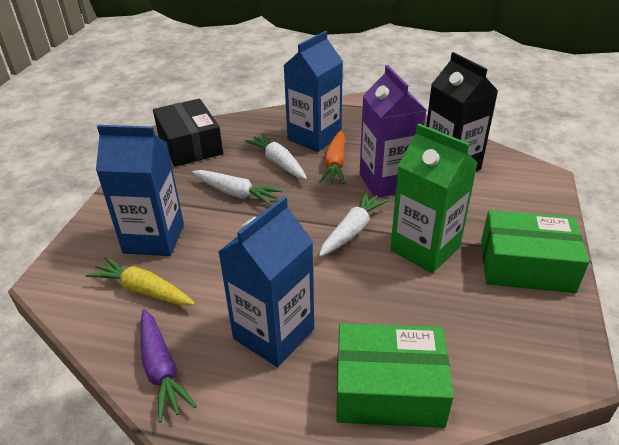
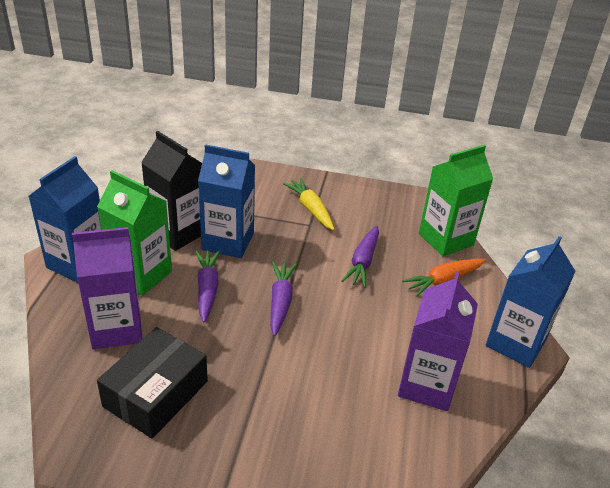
green box: 2 -> 0
green carton: 1 -> 2
purple carrot: 1 -> 3
purple carton: 1 -> 2
white carrot: 3 -> 0

